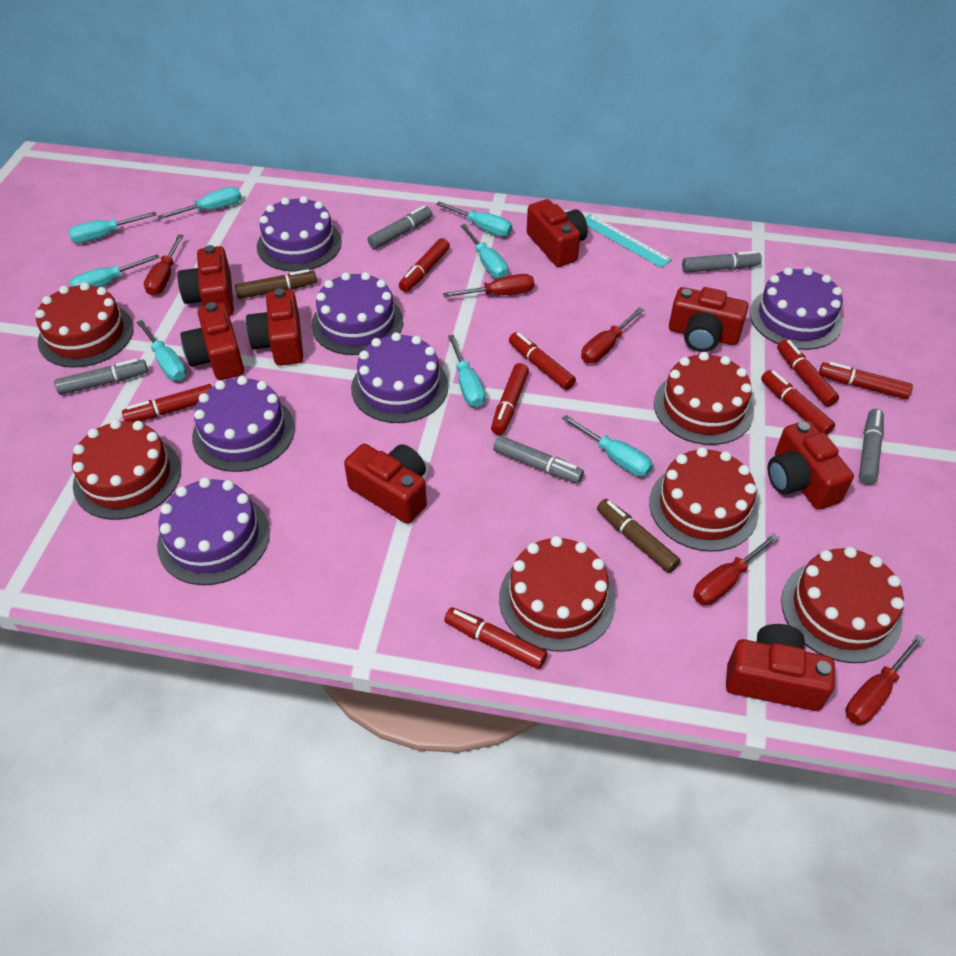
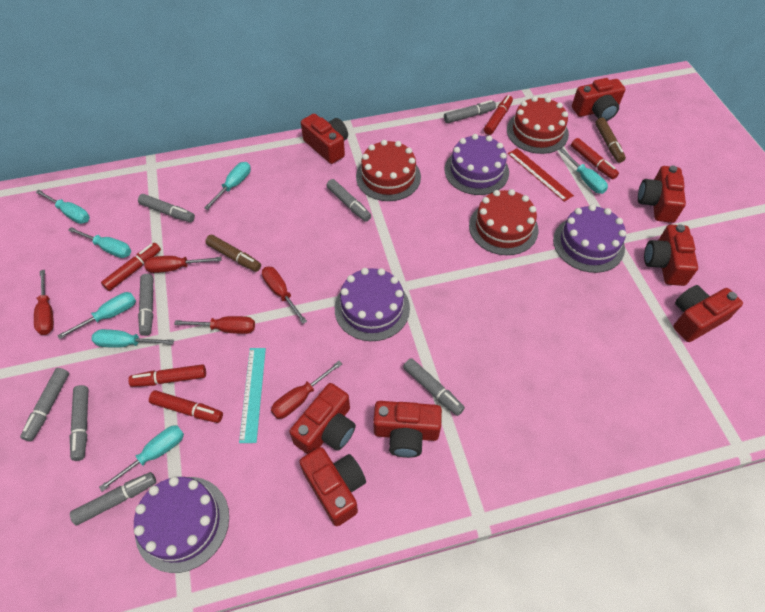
grey marker: 5 -> 8
purple cake: 6 -> 4
red cake: 6 -> 3
red marker: 8 -> 5
red ruler: 0 -> 1
turquoise screwdriver: 8 -> 7

